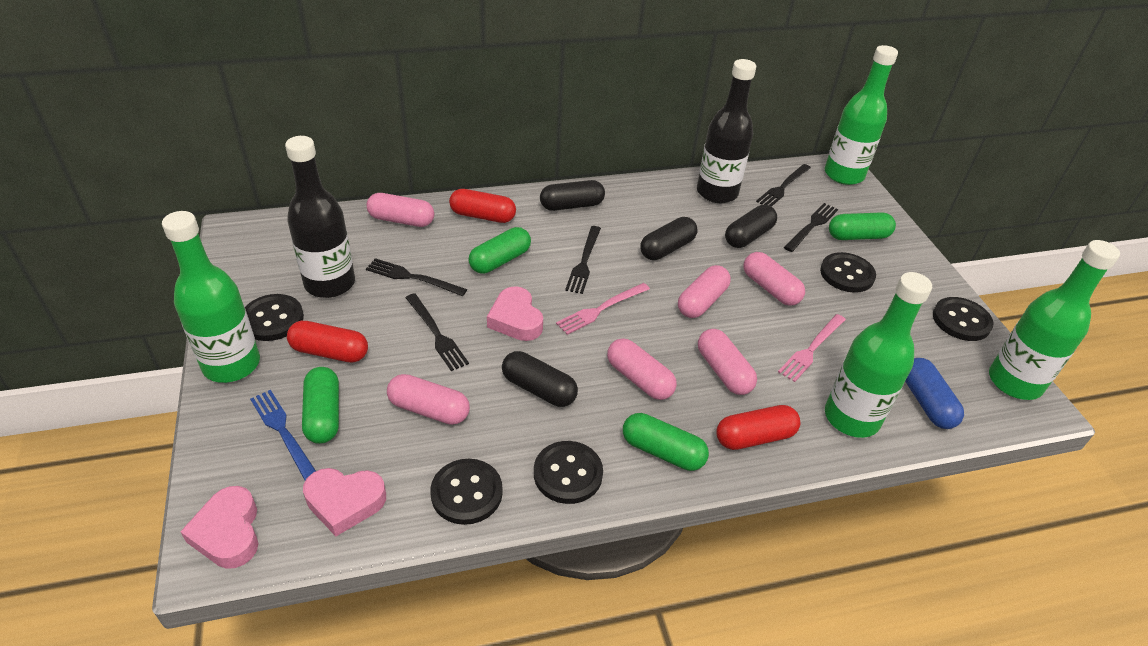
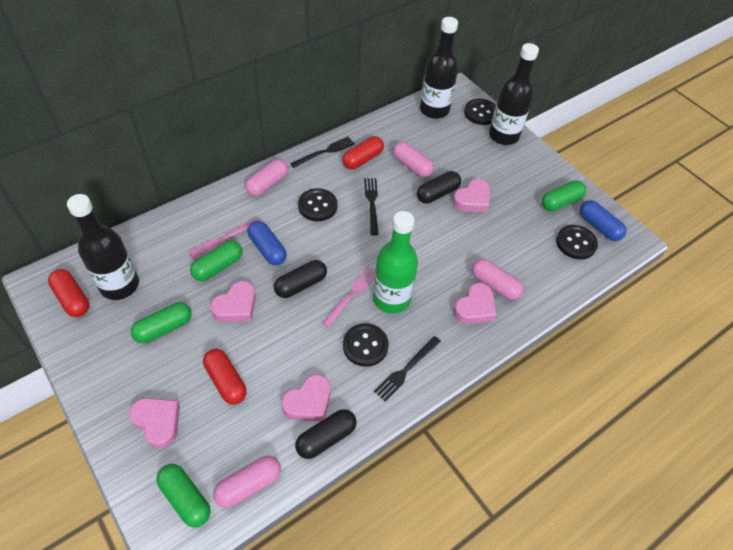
black bottle: 2 -> 3
black button: 5 -> 4
black capsule: 4 -> 3
black fork: 5 -> 3
blue capsule: 1 -> 2
blue fork: 1 -> 0
green bottle: 4 -> 1
pink capsule: 6 -> 4
pink heart: 3 -> 5

